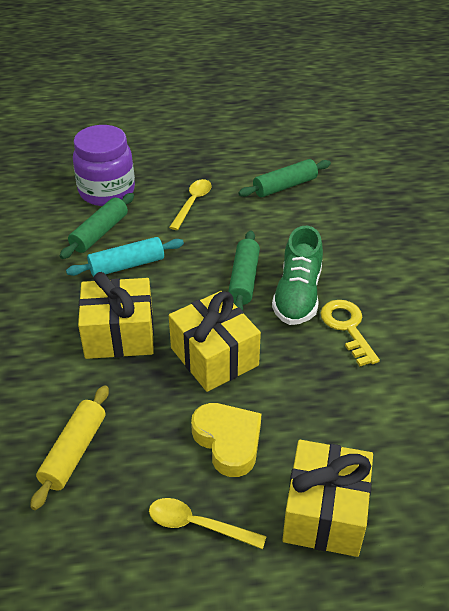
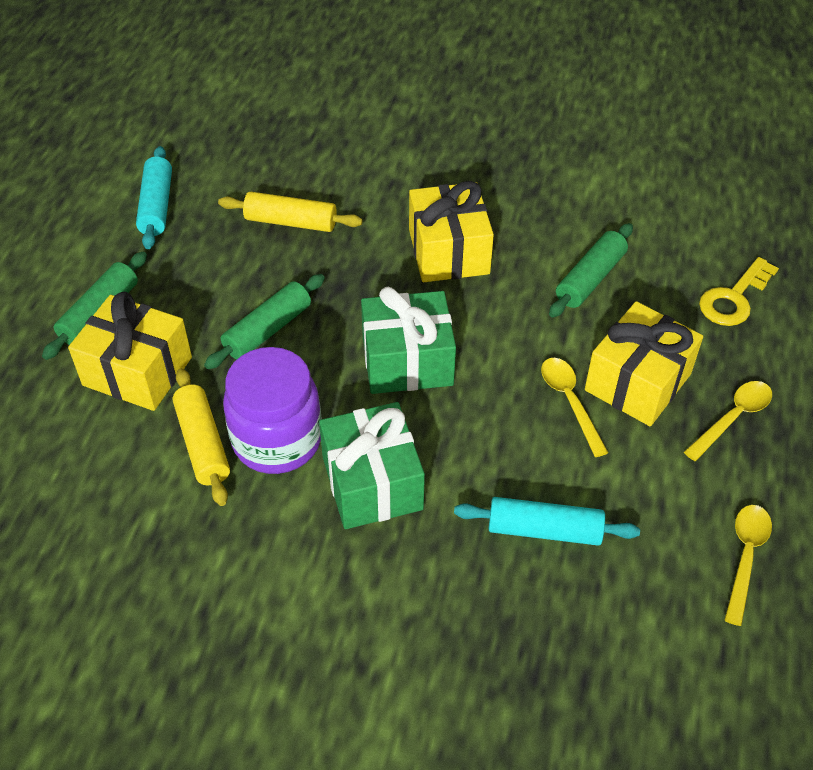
green gift: 0 -> 2
green shoe: 1 -> 0
turquoise rolling pin: 1 -> 2
yellow heart: 1 -> 0
yellow rolling pin: 1 -> 2
yellow spoon: 2 -> 3

